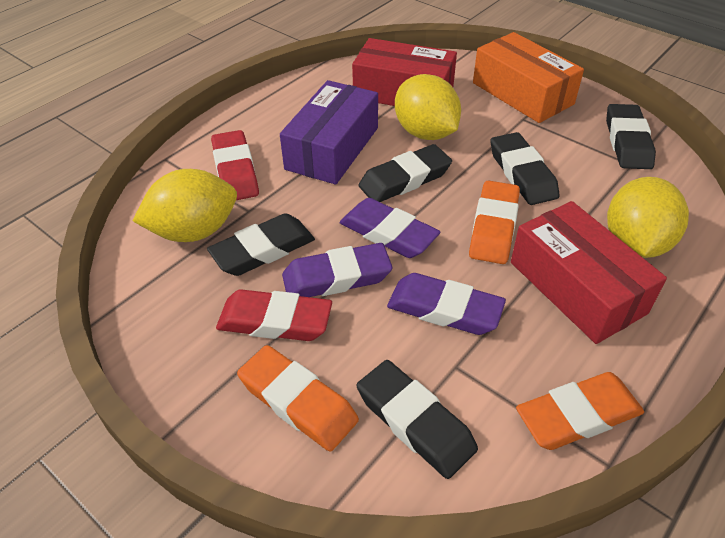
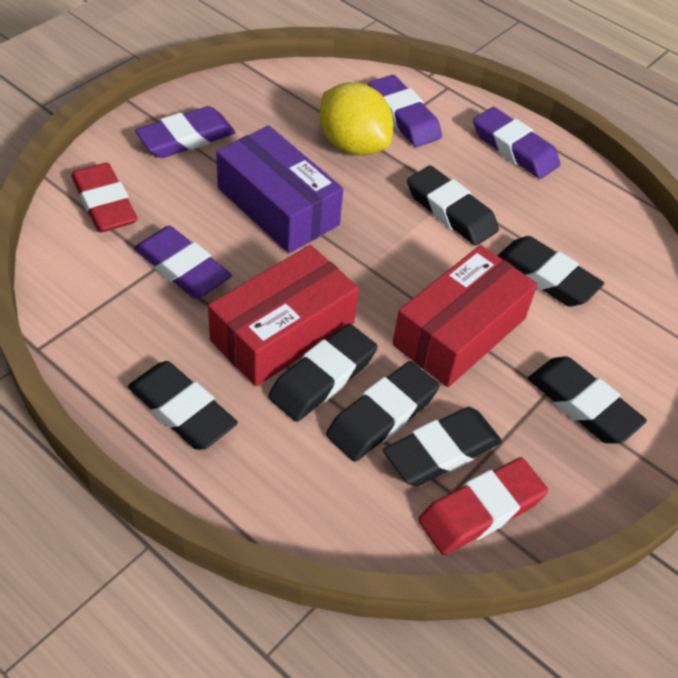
black eraser: 5 -> 7
orange box: 1 -> 0
orange eraser: 3 -> 0
purple eraser: 3 -> 4
yellow lemon: 3 -> 1

